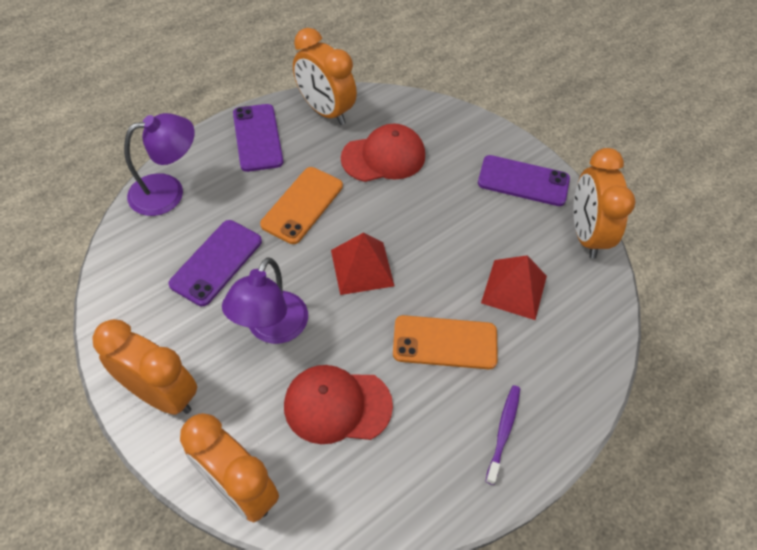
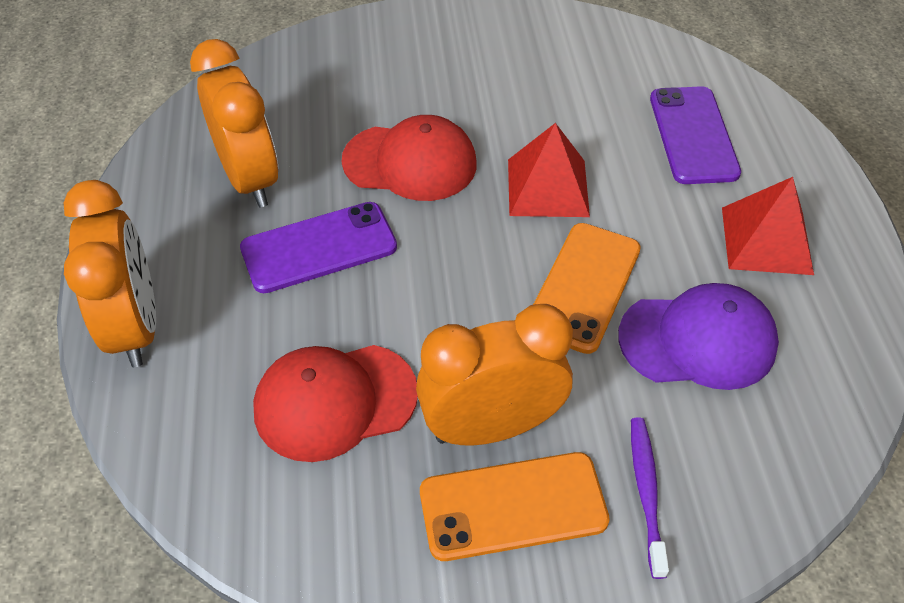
orange clock: 4 -> 3
purple cap: 0 -> 1
purple lamp: 2 -> 0
purple phone: 3 -> 2

